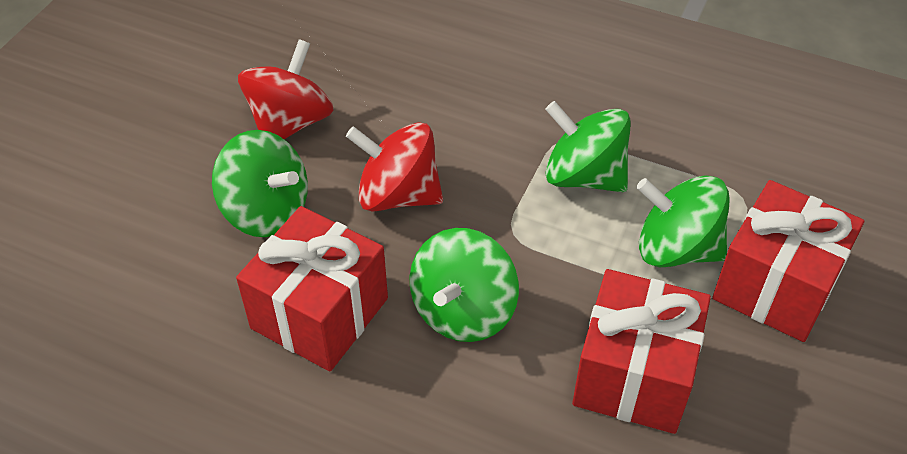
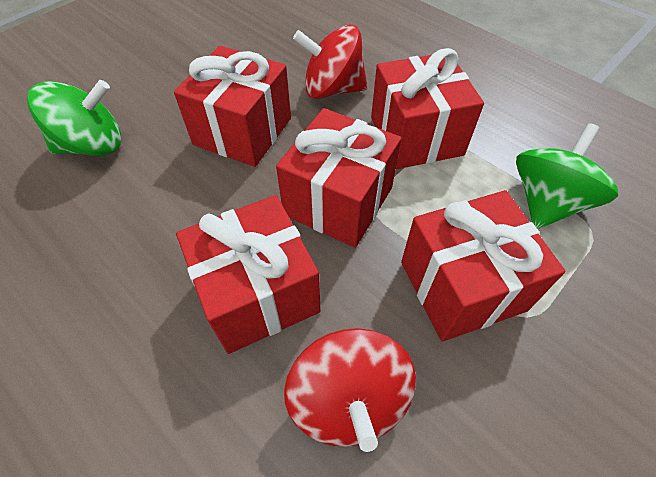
green spinning top: 4 -> 2
red gift: 3 -> 5

